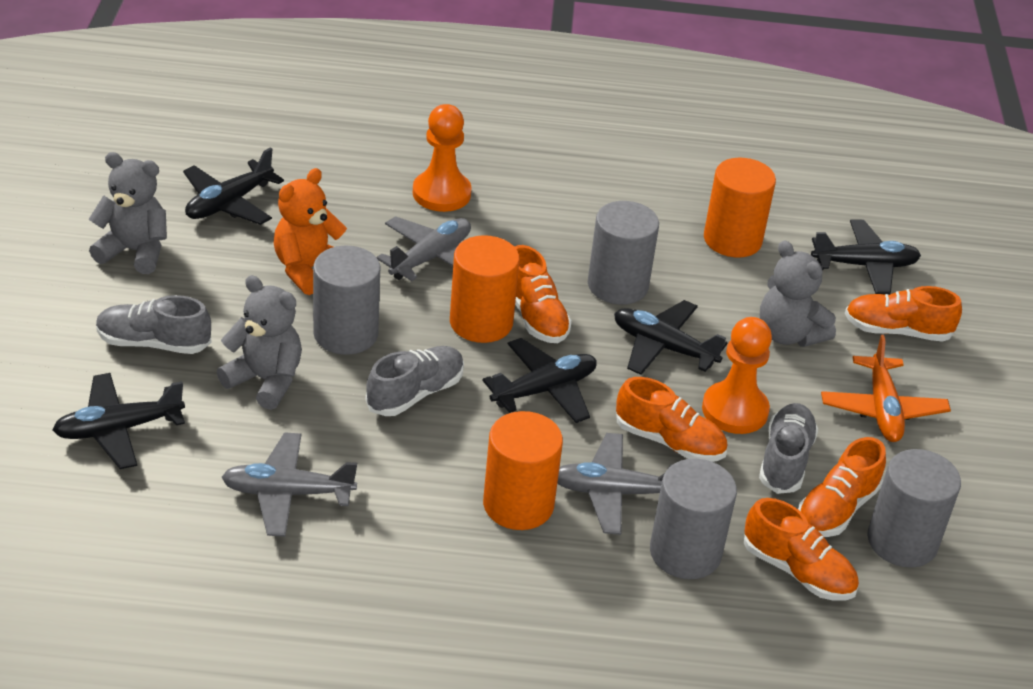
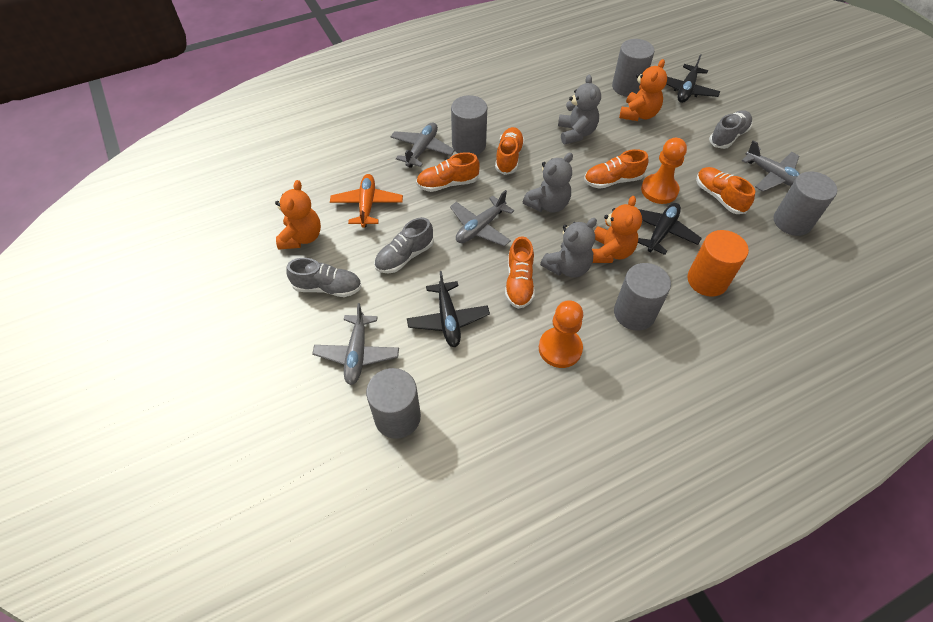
black plane: 5 -> 3
grey cylinder: 4 -> 5
grey plane: 3 -> 4
orange cylinder: 3 -> 1
orange teddy bear: 1 -> 3

